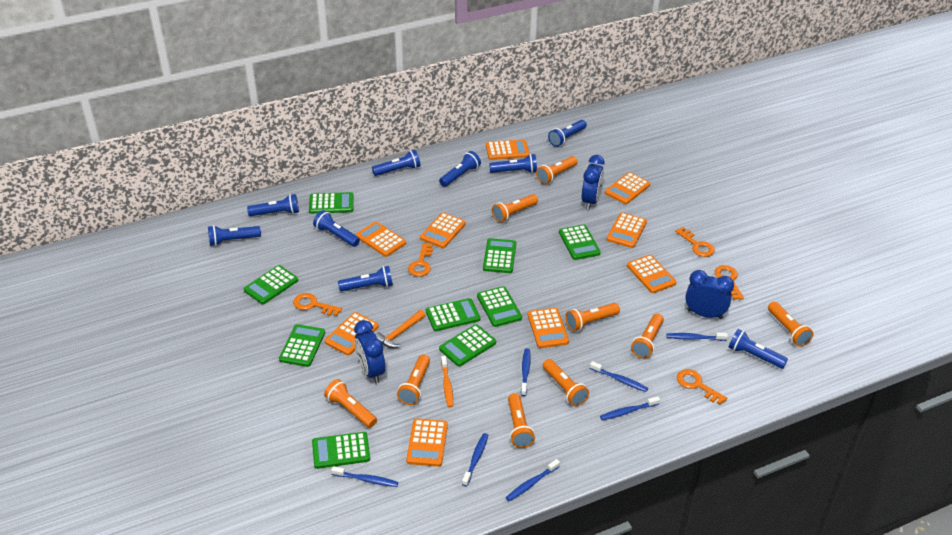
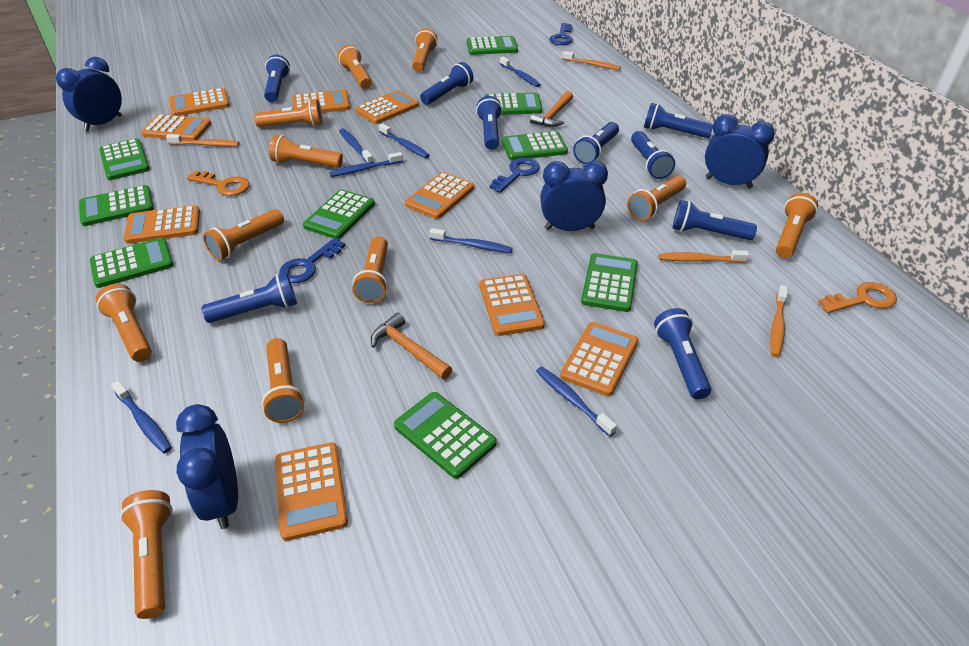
blue clock: 3 -> 4
blue key: 0 -> 3
orange flashlight: 9 -> 11
orange hammer: 1 -> 2
orange key: 5 -> 2
orange toothbrush: 1 -> 4

